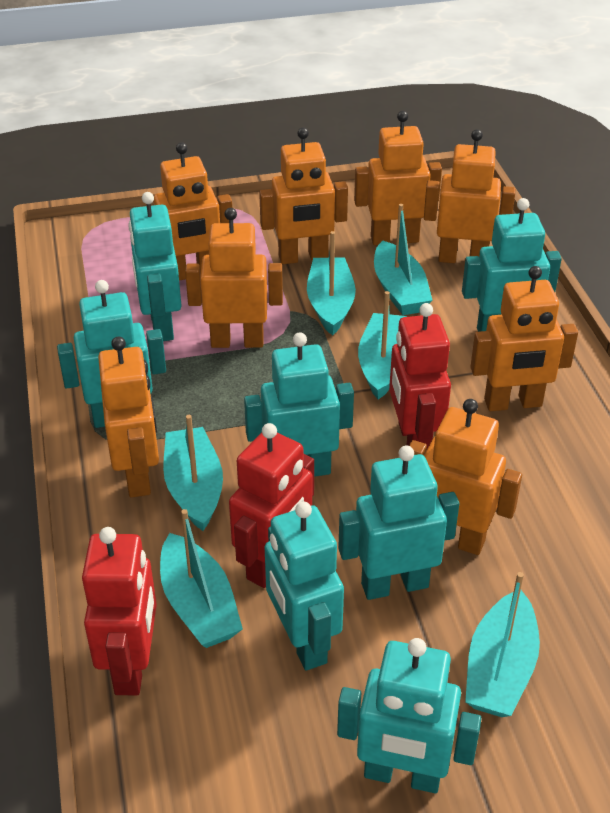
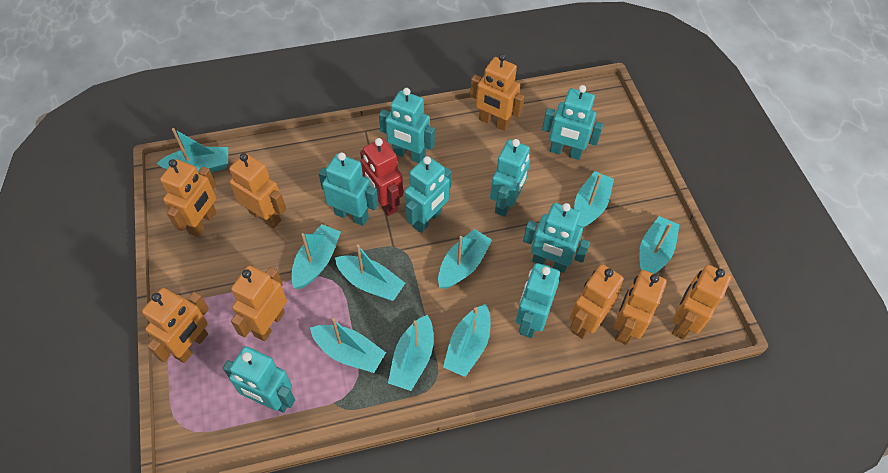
red robot: 3 -> 1
turquoise boat: 6 -> 9
turquoise robot: 7 -> 8

